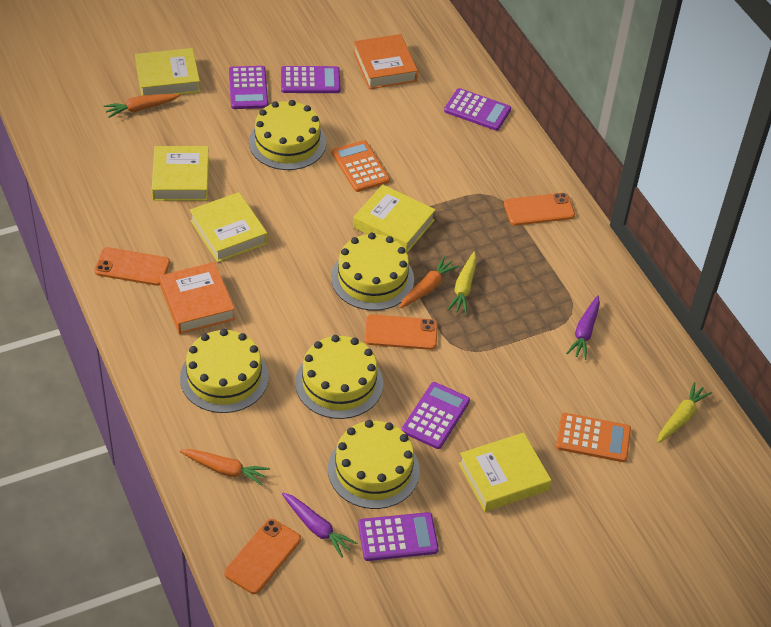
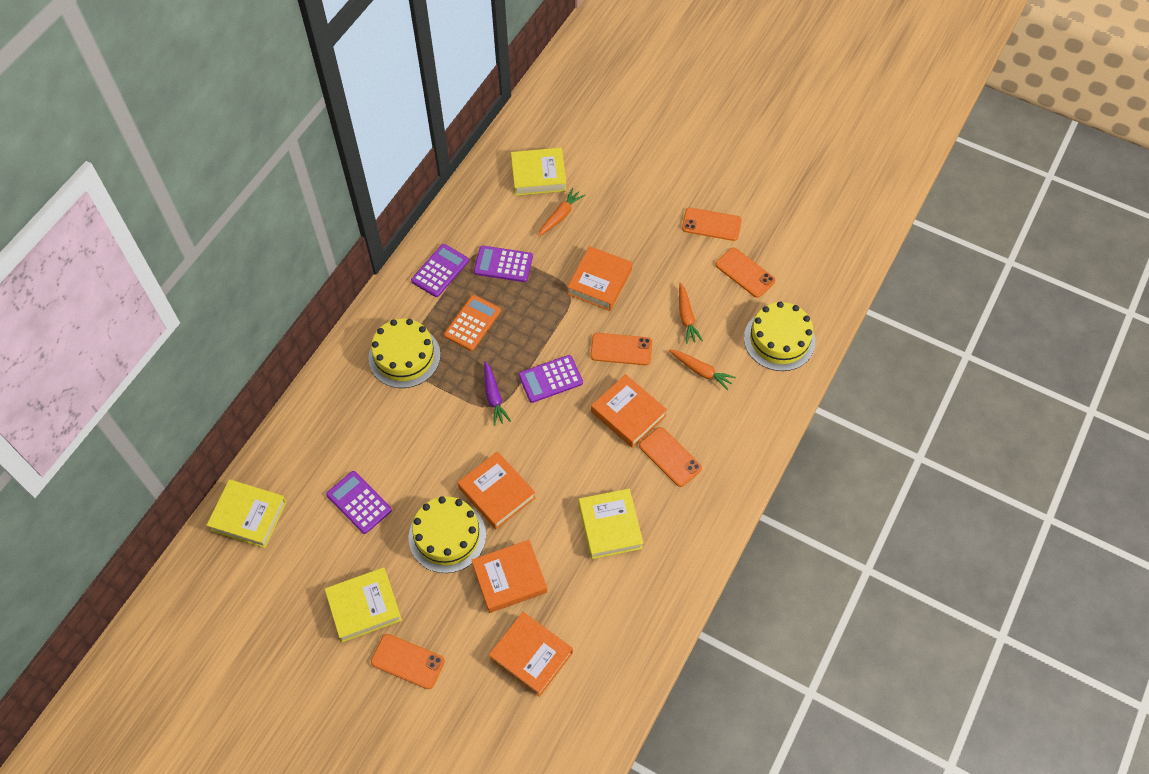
orange book: 2 -> 5
orange calculator: 2 -> 1
orange phone: 4 -> 5
purple calculator: 5 -> 4
purple carrot: 2 -> 1
yellow book: 5 -> 4
yellow cake: 5 -> 3
yellow carrot: 2 -> 0

